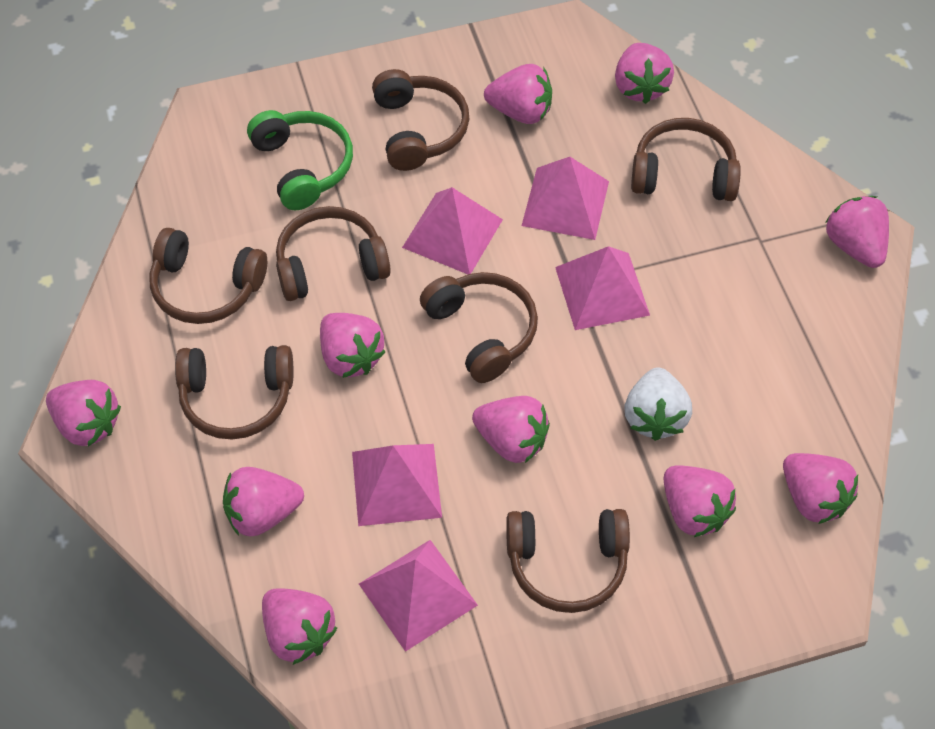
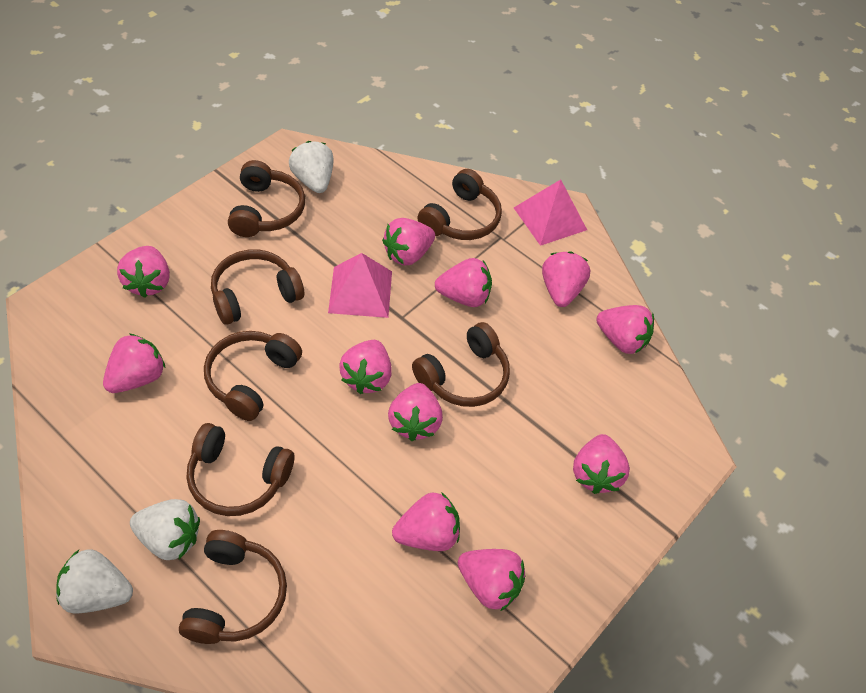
green headphones: 1 -> 0
pink pyramid: 5 -> 2
pink strawberry: 10 -> 11
white strawberry: 1 -> 3

